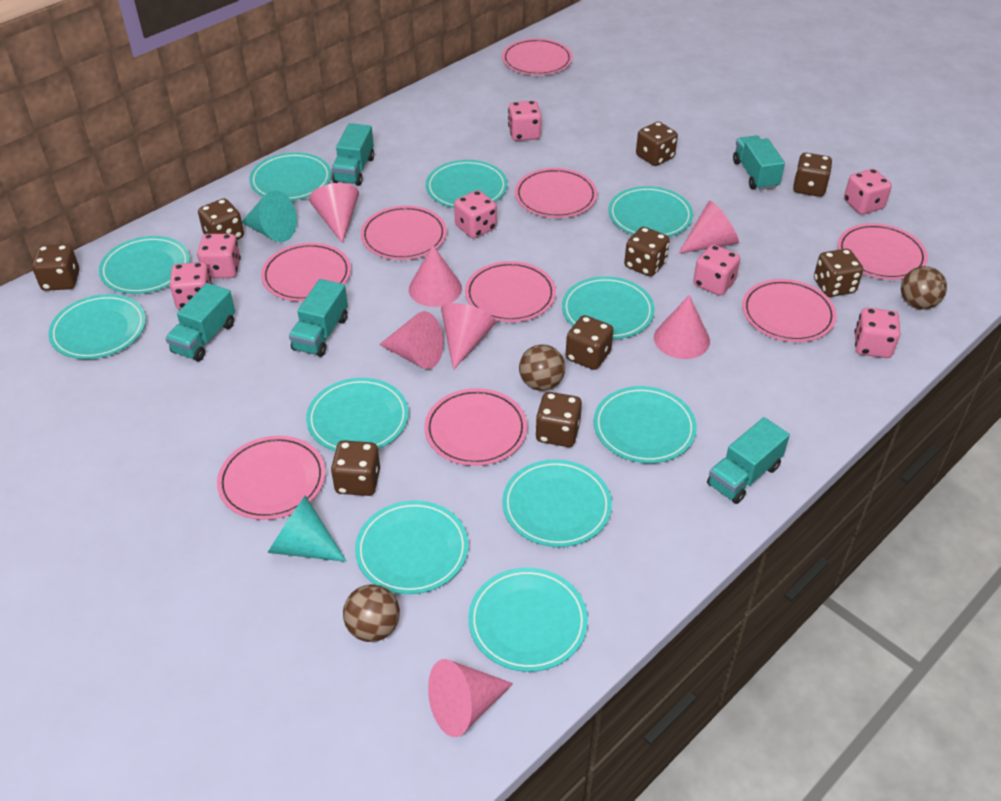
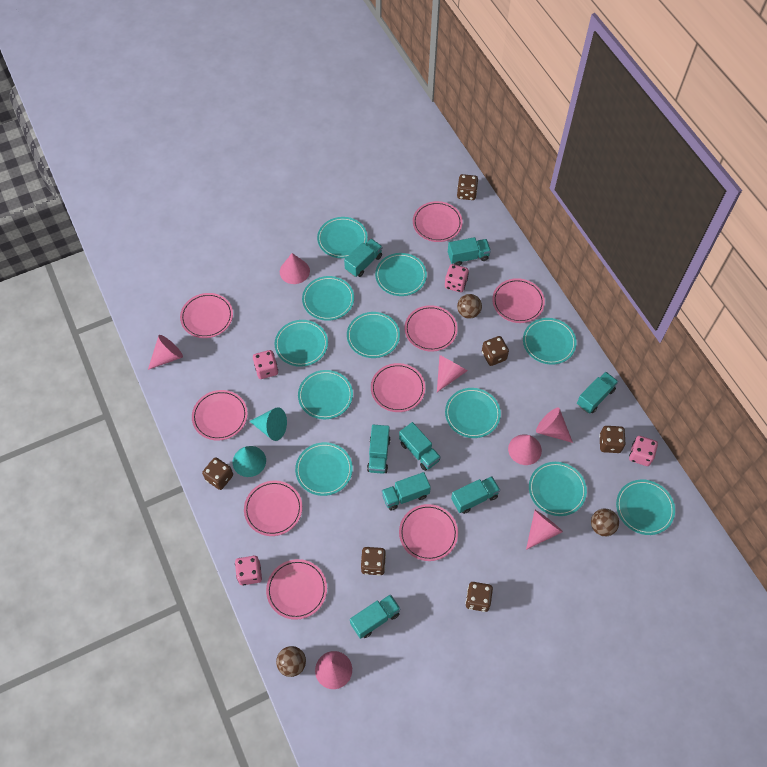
brown dice: 9 -> 6
pink dice: 7 -> 4
turquoise truck: 5 -> 8

